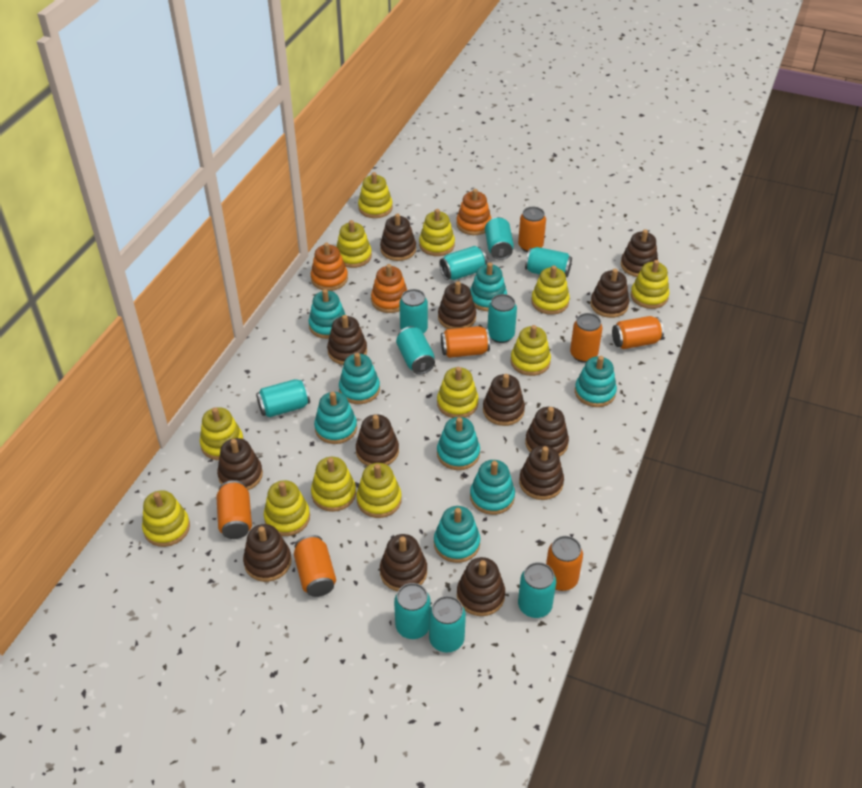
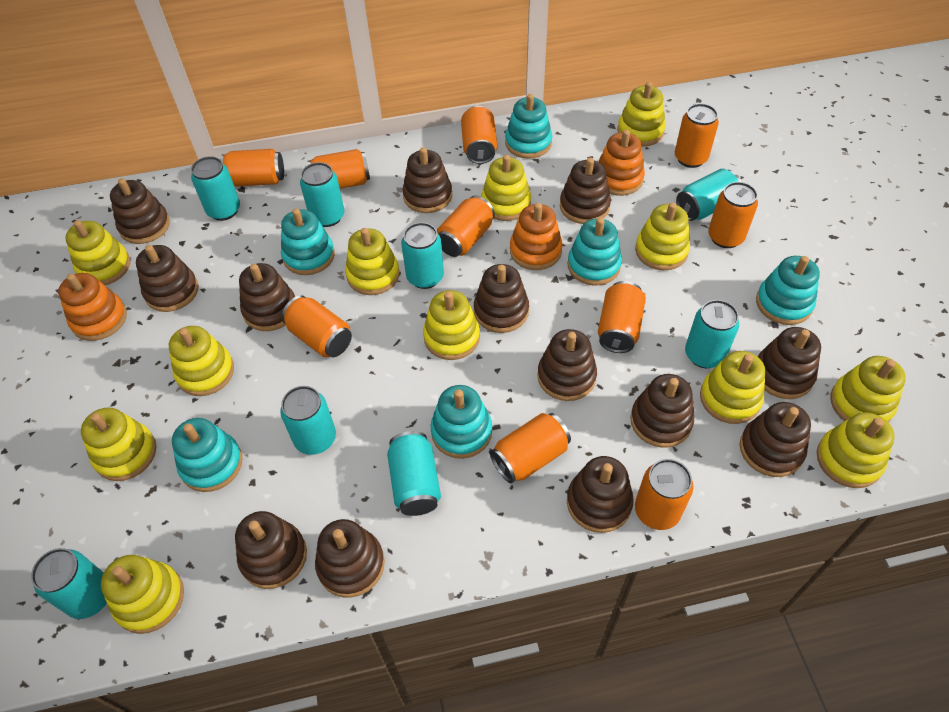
orange can: 7 -> 10
turquoise can: 10 -> 8
turquoise stacking toy: 8 -> 6

